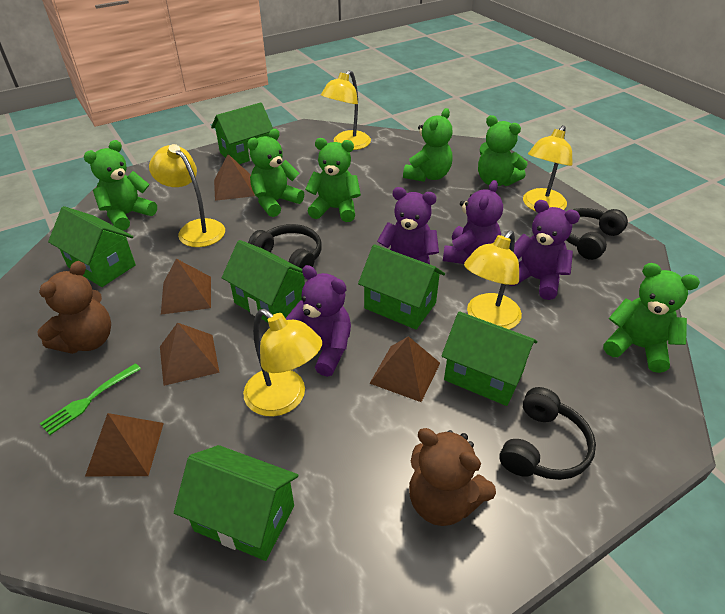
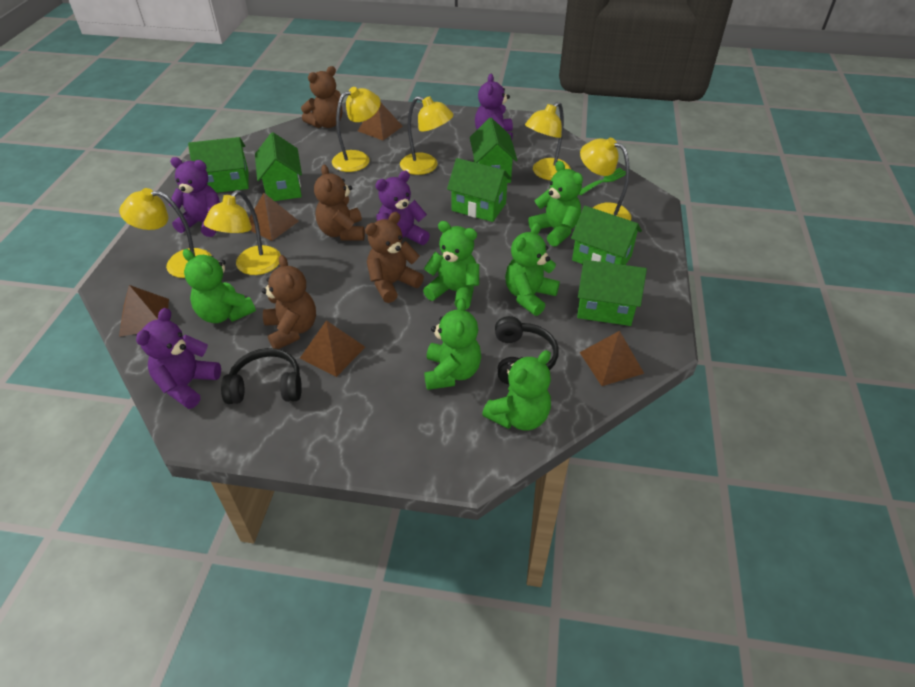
black headphones: 3 -> 2
brown teddy bear: 2 -> 4
yellow lamp: 5 -> 6

